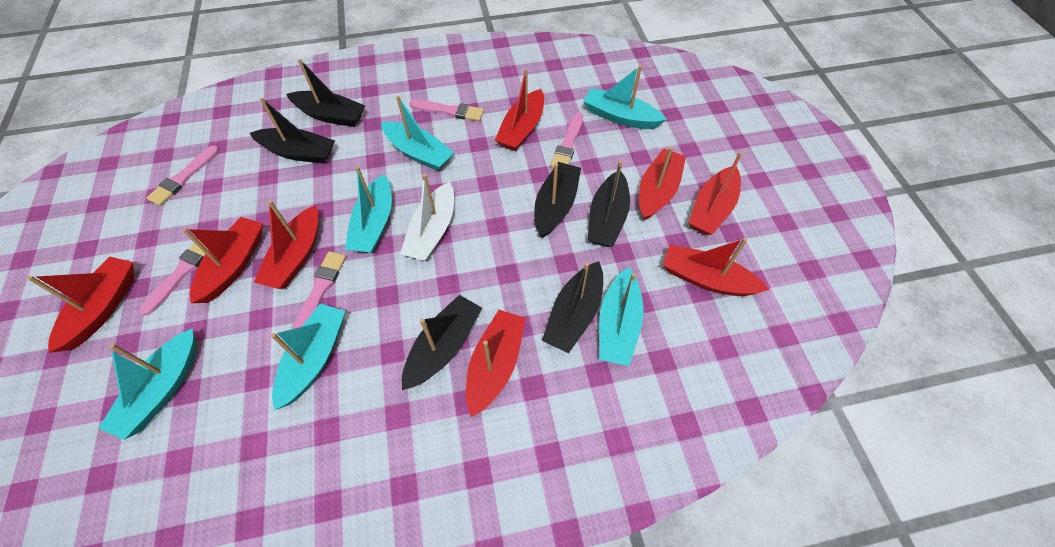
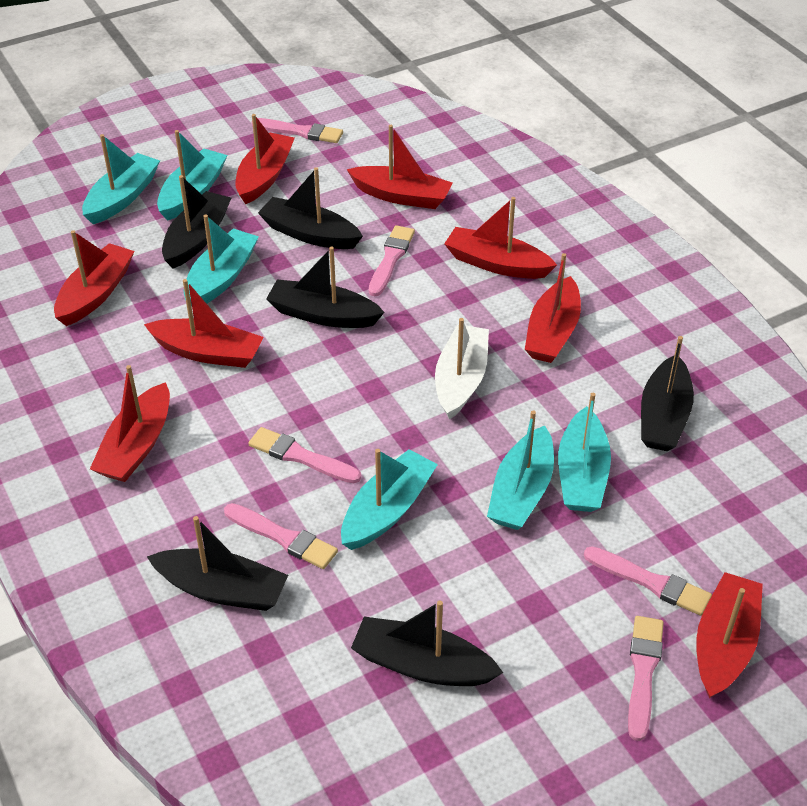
pink brush: 5 -> 6

